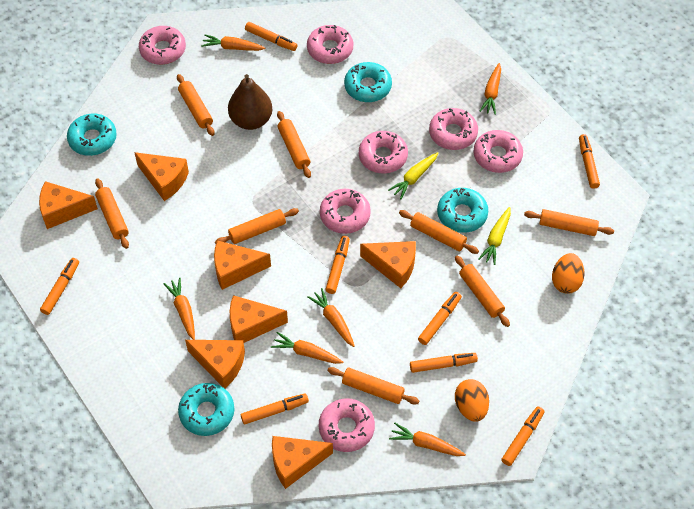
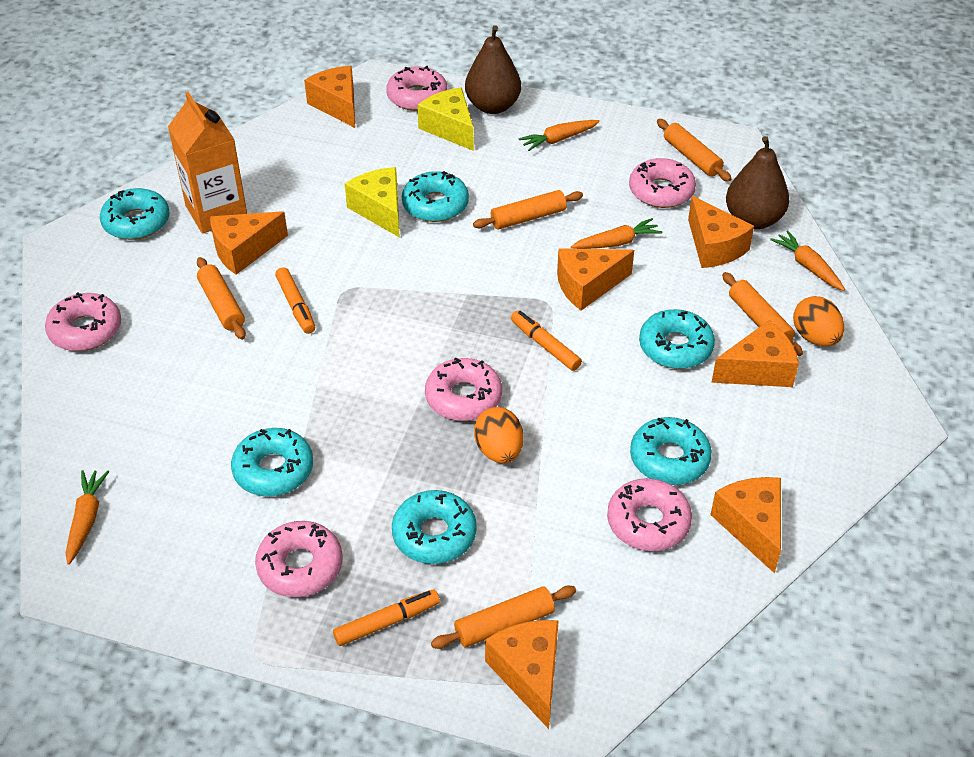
brown pear: 1 -> 2
orange carrot: 6 -> 4
orange carton: 0 -> 1
orange marker: 8 -> 3
orange rolling pin: 8 -> 5
pink donut: 7 -> 6
turquoise donut: 4 -> 6
yellow carrot: 2 -> 0
yellow cheese: 0 -> 2

